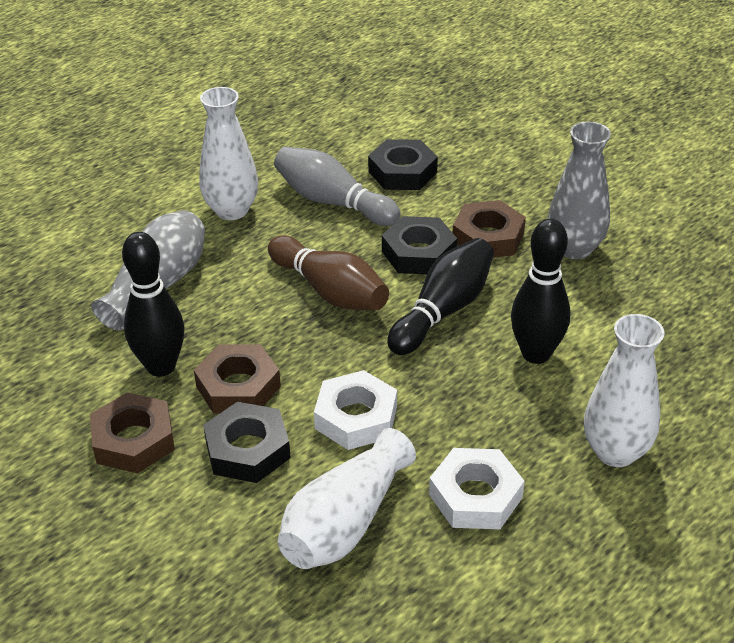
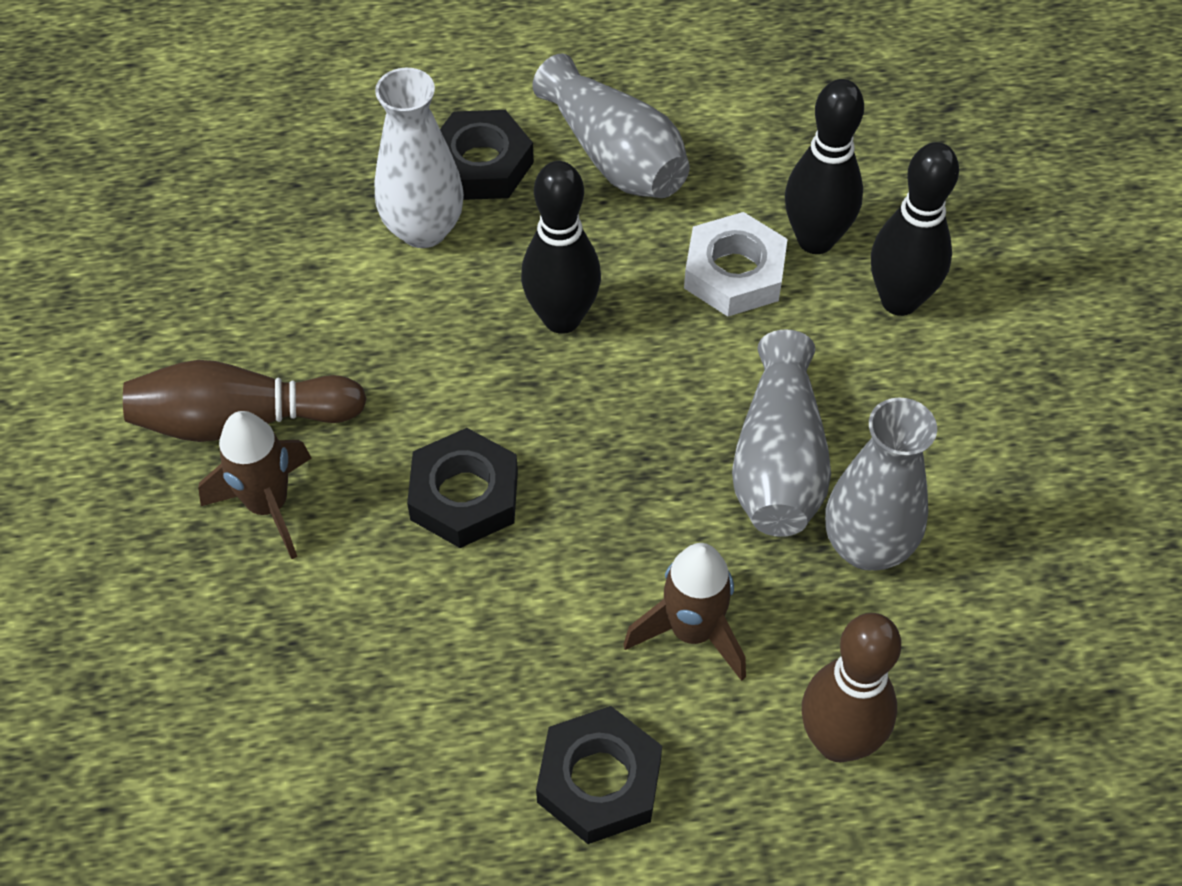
brown bowling pin: 1 -> 2
brown nut: 3 -> 0
brown rocket: 0 -> 2
grey bowling pin: 1 -> 0
grey vase: 2 -> 3
white nut: 2 -> 1
white vase: 3 -> 1

